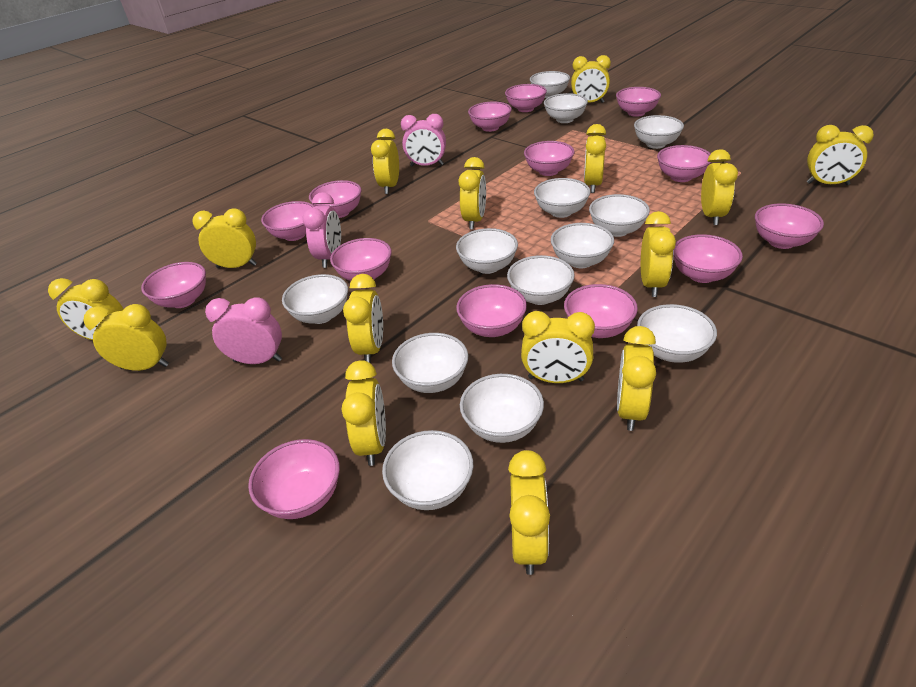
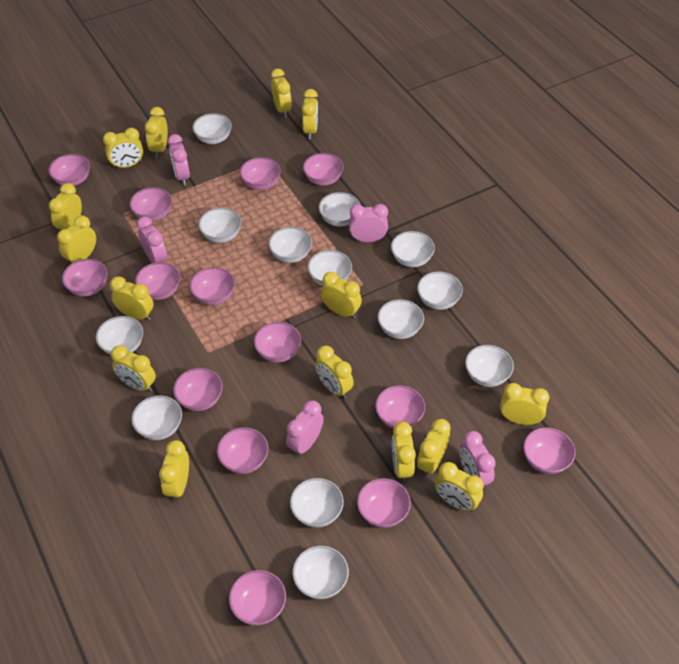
pink clock: 3 -> 5

